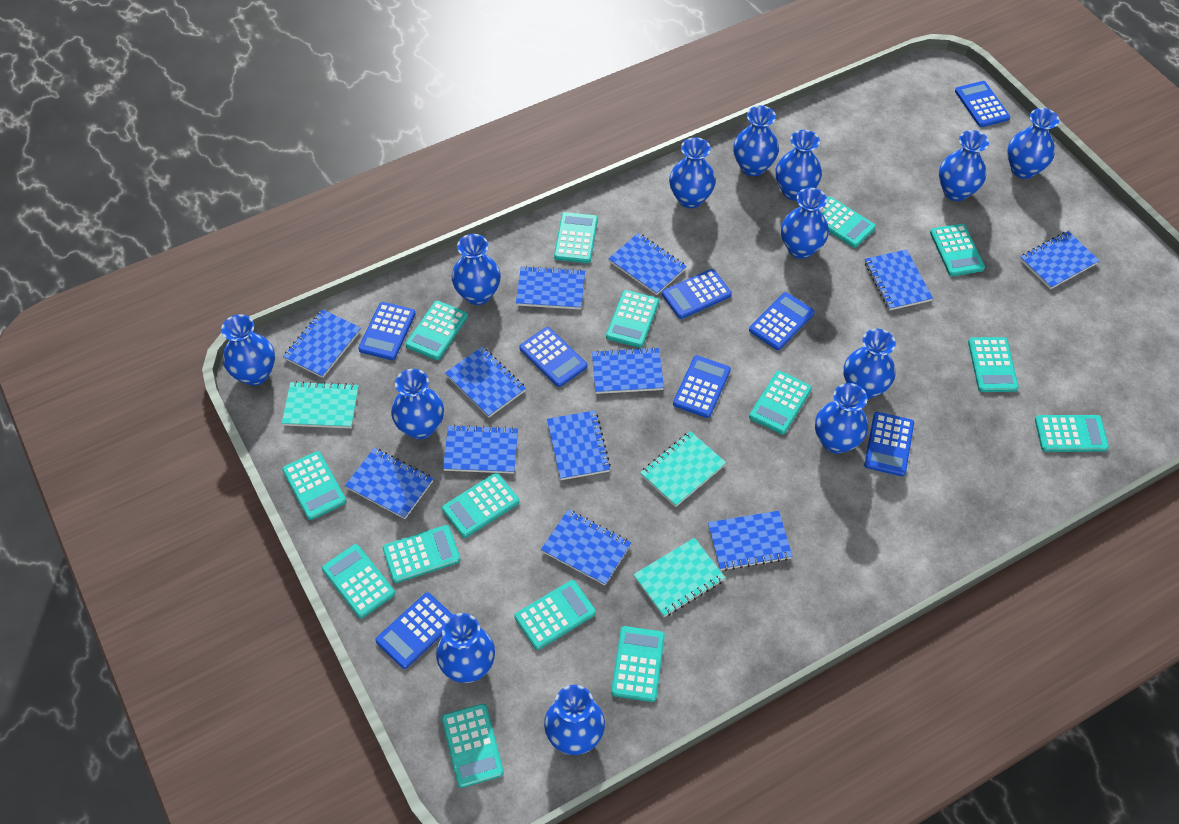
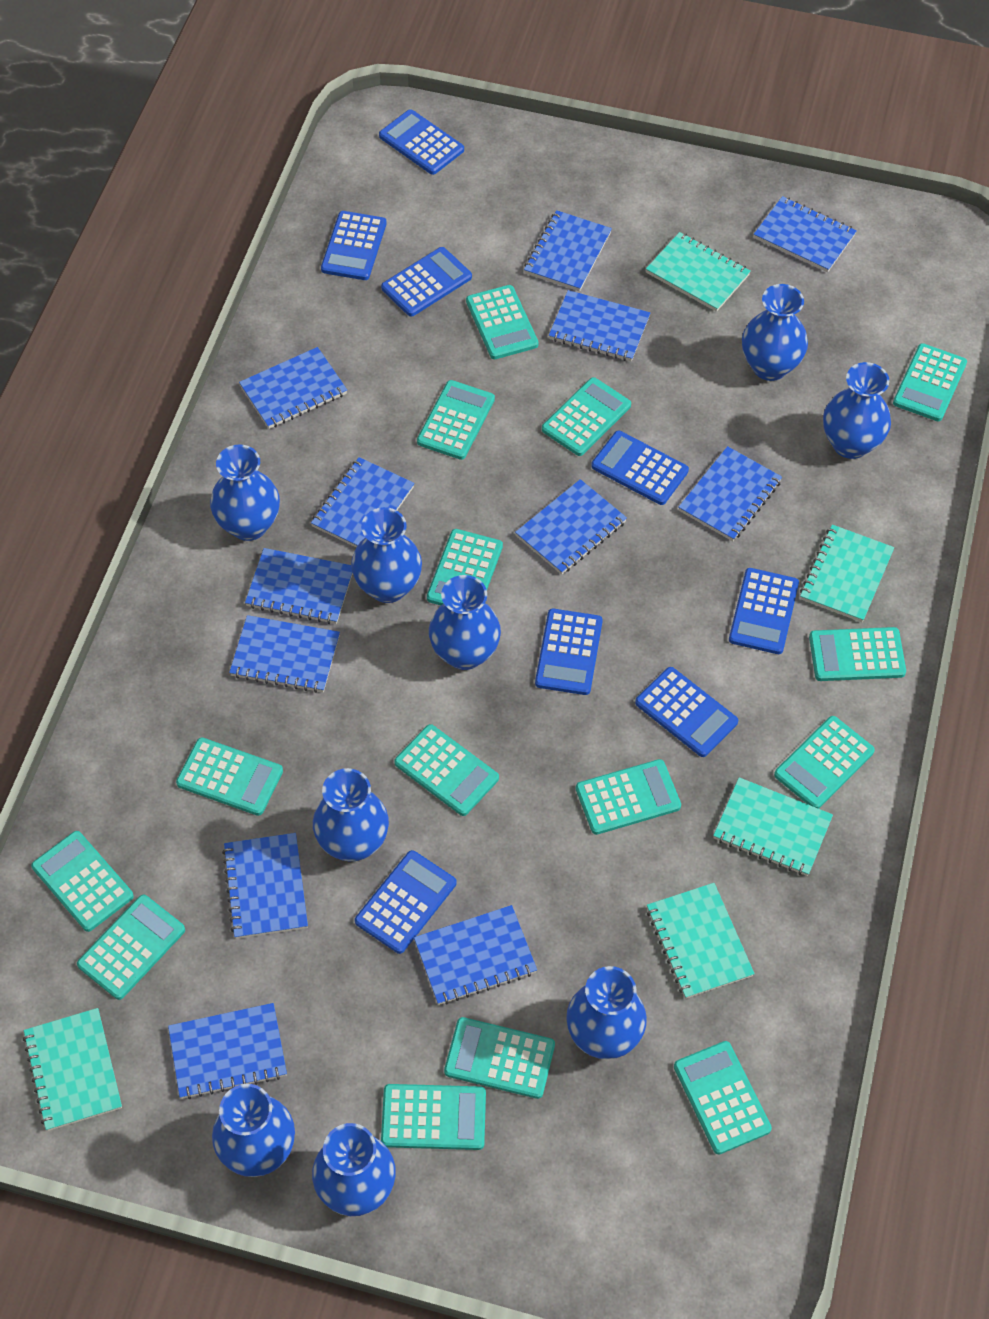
blue vase: 13 -> 9
turquoise notebook: 3 -> 5

